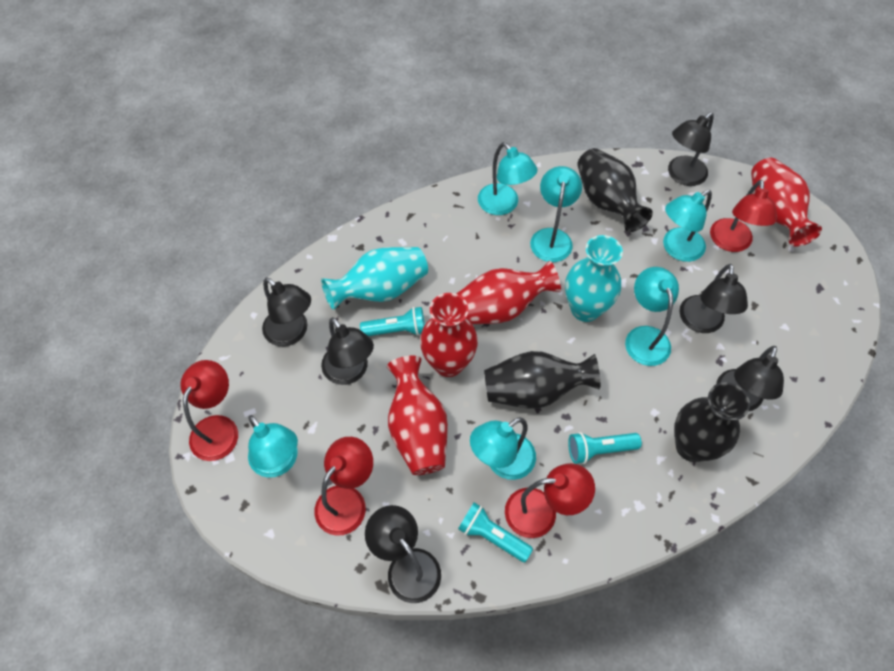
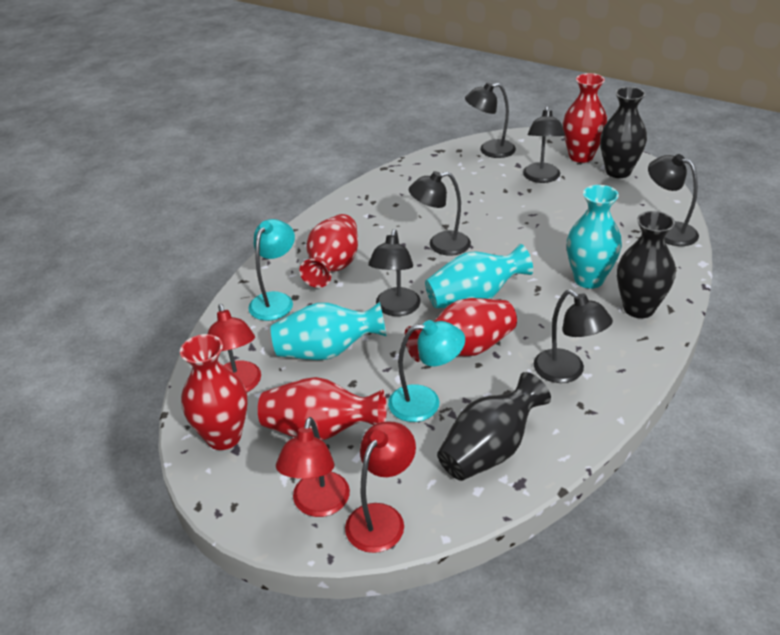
red lamp: 4 -> 3
red vase: 4 -> 5
turquoise flashlight: 3 -> 0
turquoise lamp: 6 -> 2
turquoise vase: 2 -> 3

